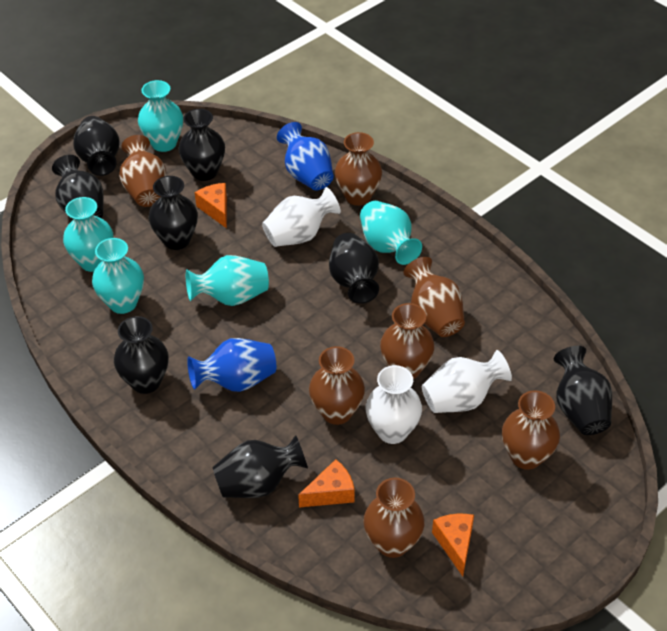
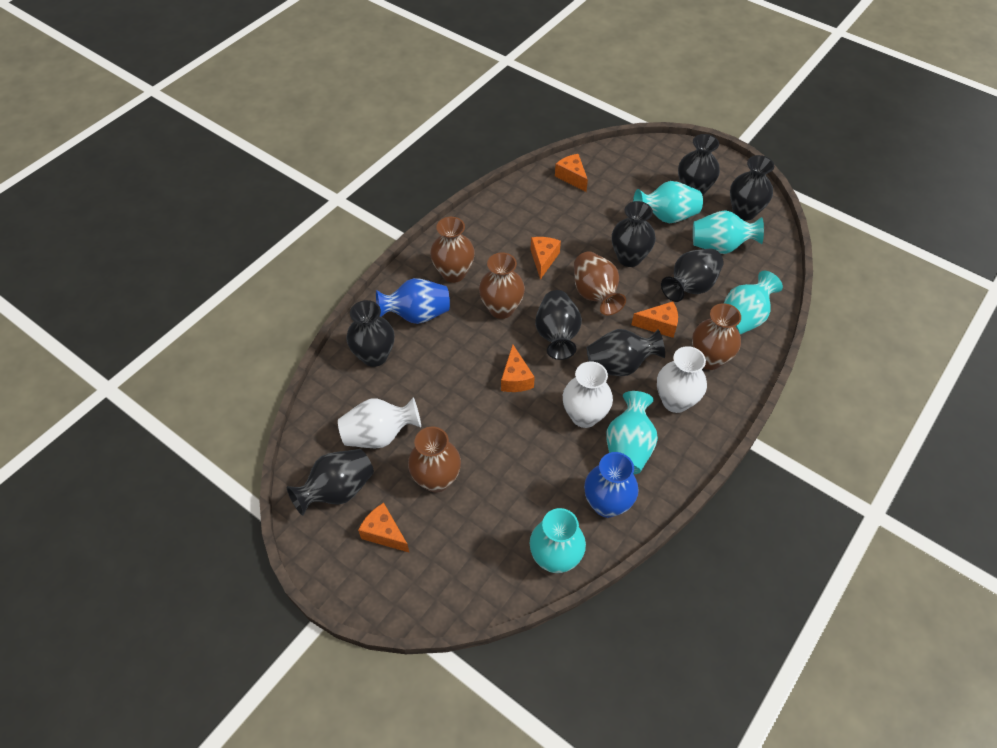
brown vase: 7 -> 5
orange cheese: 3 -> 5

